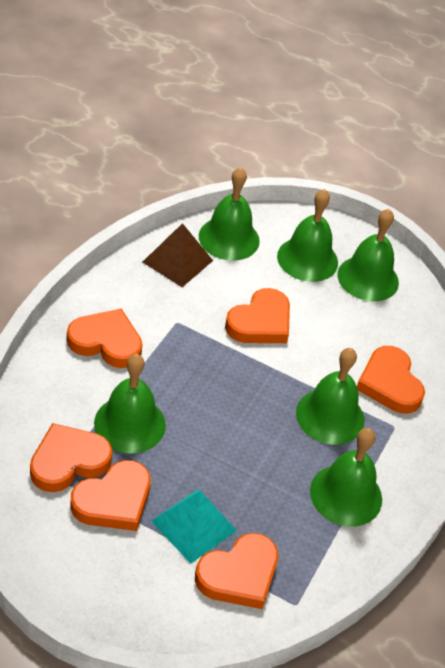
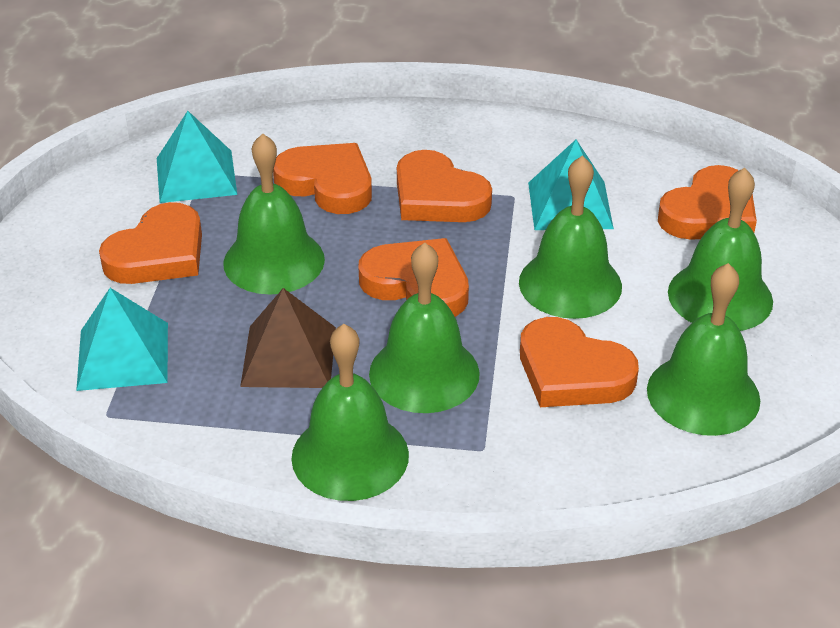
turquoise pyramid: 1 -> 3

